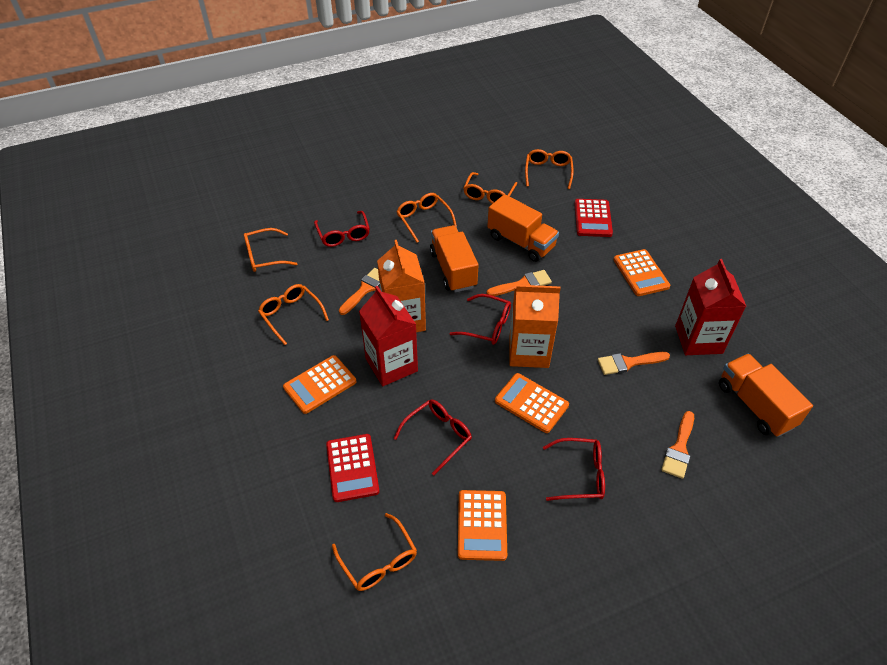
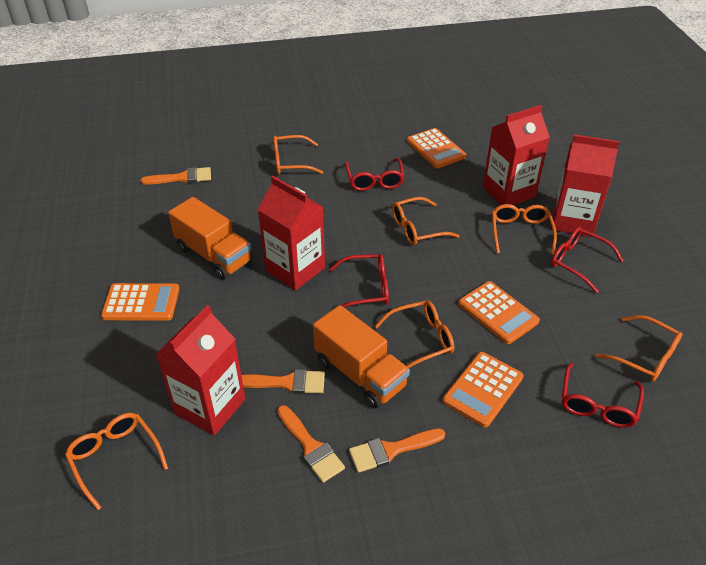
orange carton: 2 -> 0
orange truck: 3 -> 2
red calculator: 2 -> 0
red carton: 2 -> 4

